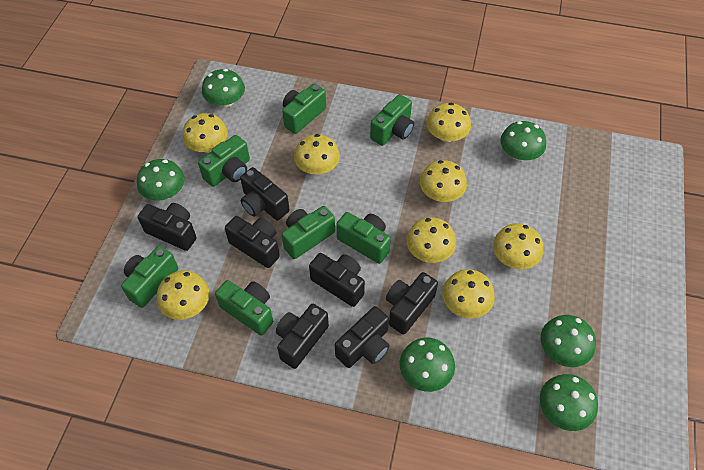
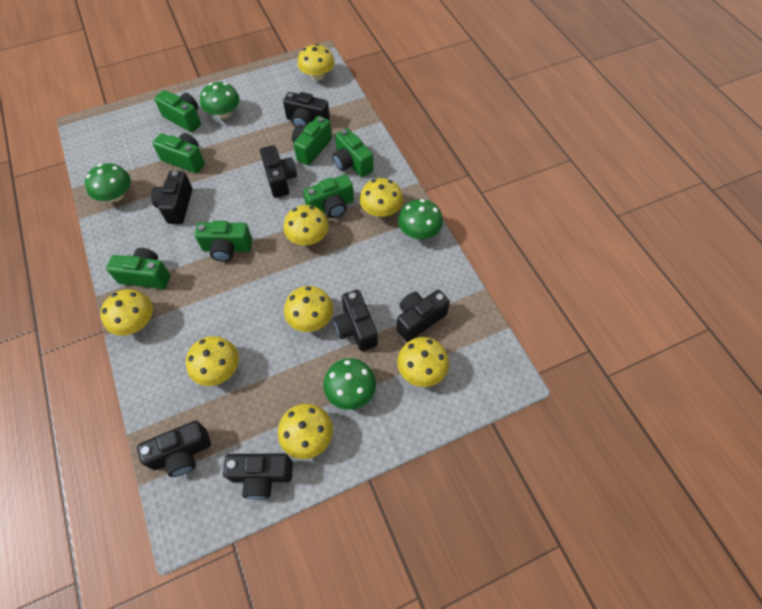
green mushroom: 6 -> 4

